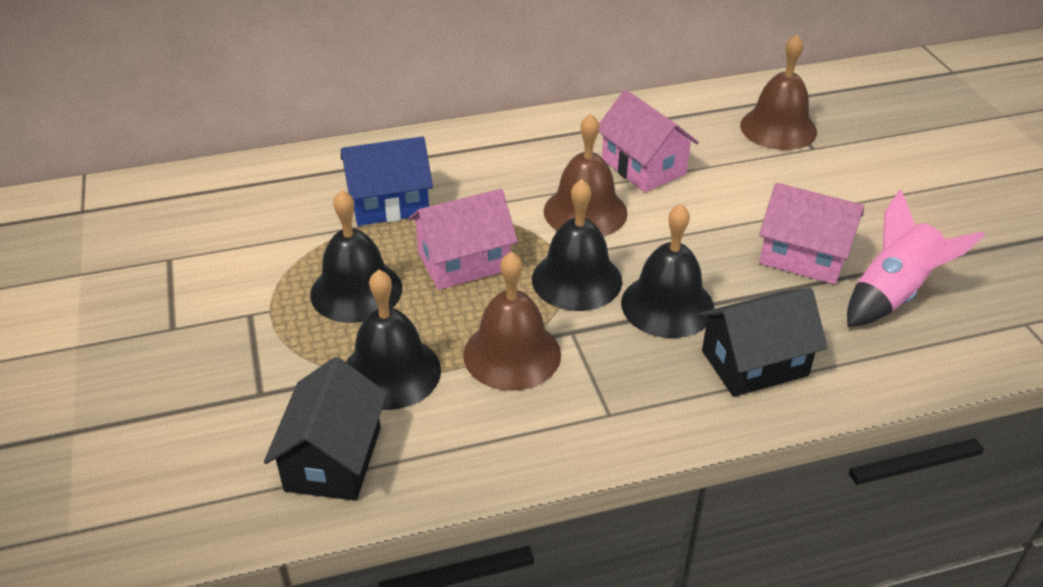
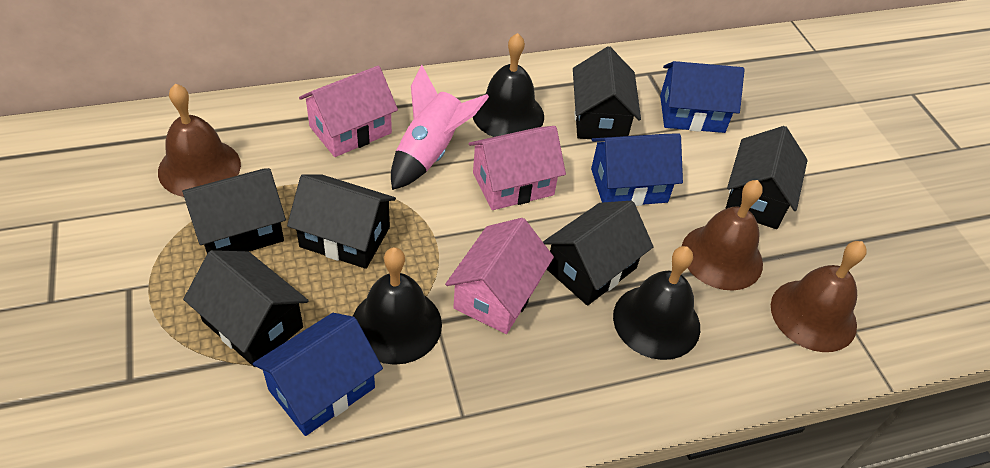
black bell: 4 -> 3
black house: 2 -> 6
blue house: 1 -> 3

